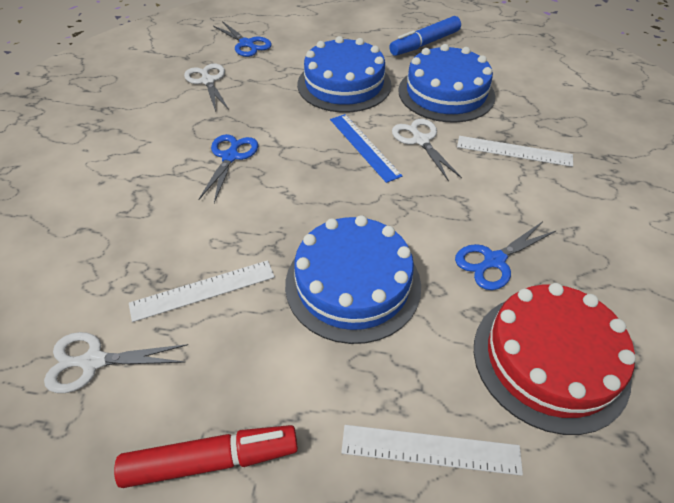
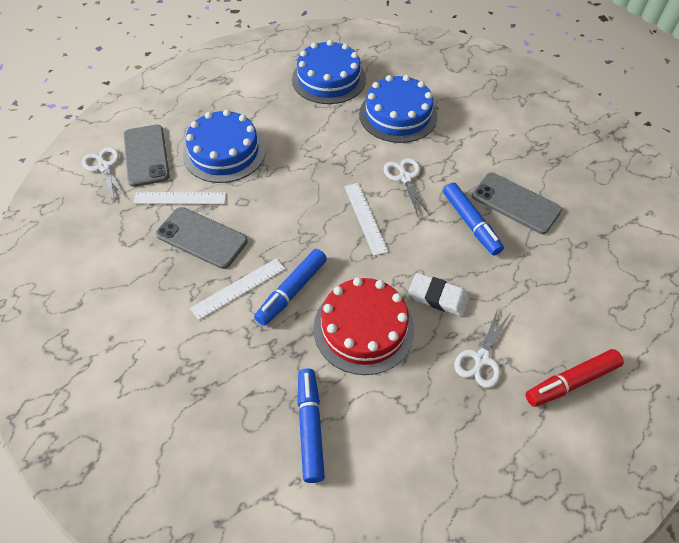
blue marker: 1 -> 3
blue ruler: 1 -> 0
blue scissors: 3 -> 0
grey phone: 0 -> 3
white eraser: 0 -> 1

